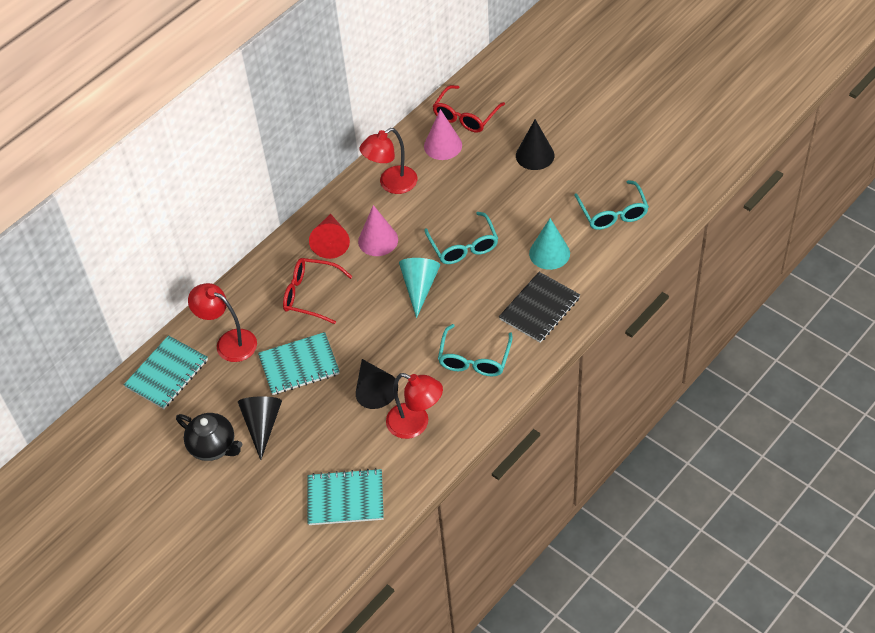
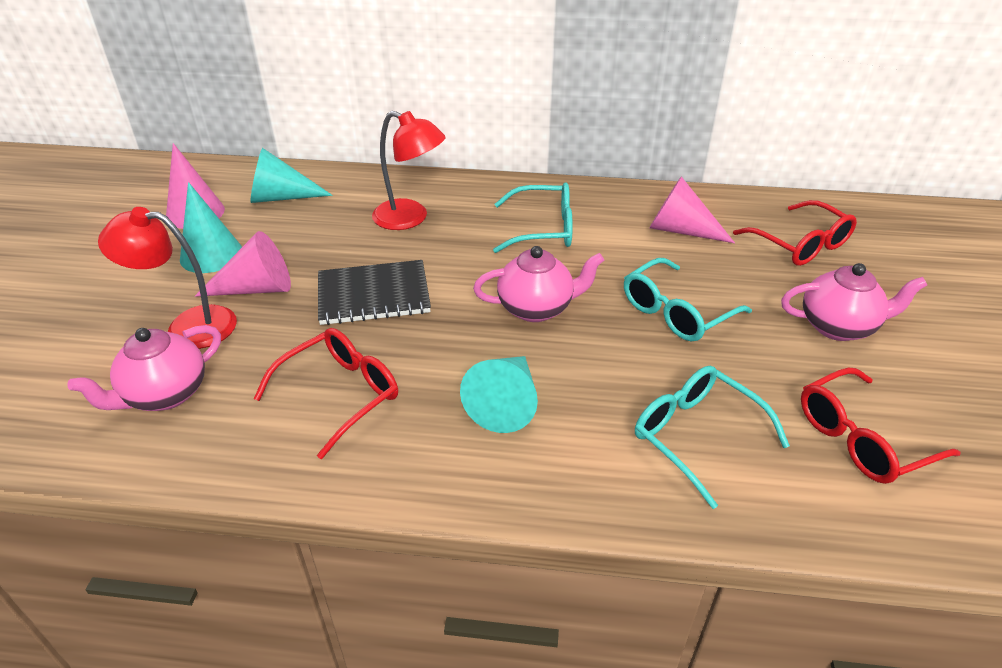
black cone: 3 -> 0
black teapot: 1 -> 0
pink cone: 2 -> 3
pink teapot: 0 -> 3
red cone: 1 -> 0
red glasses: 2 -> 3
red lamp: 3 -> 2
turquoise cone: 2 -> 3
turquoise notebook: 3 -> 0

